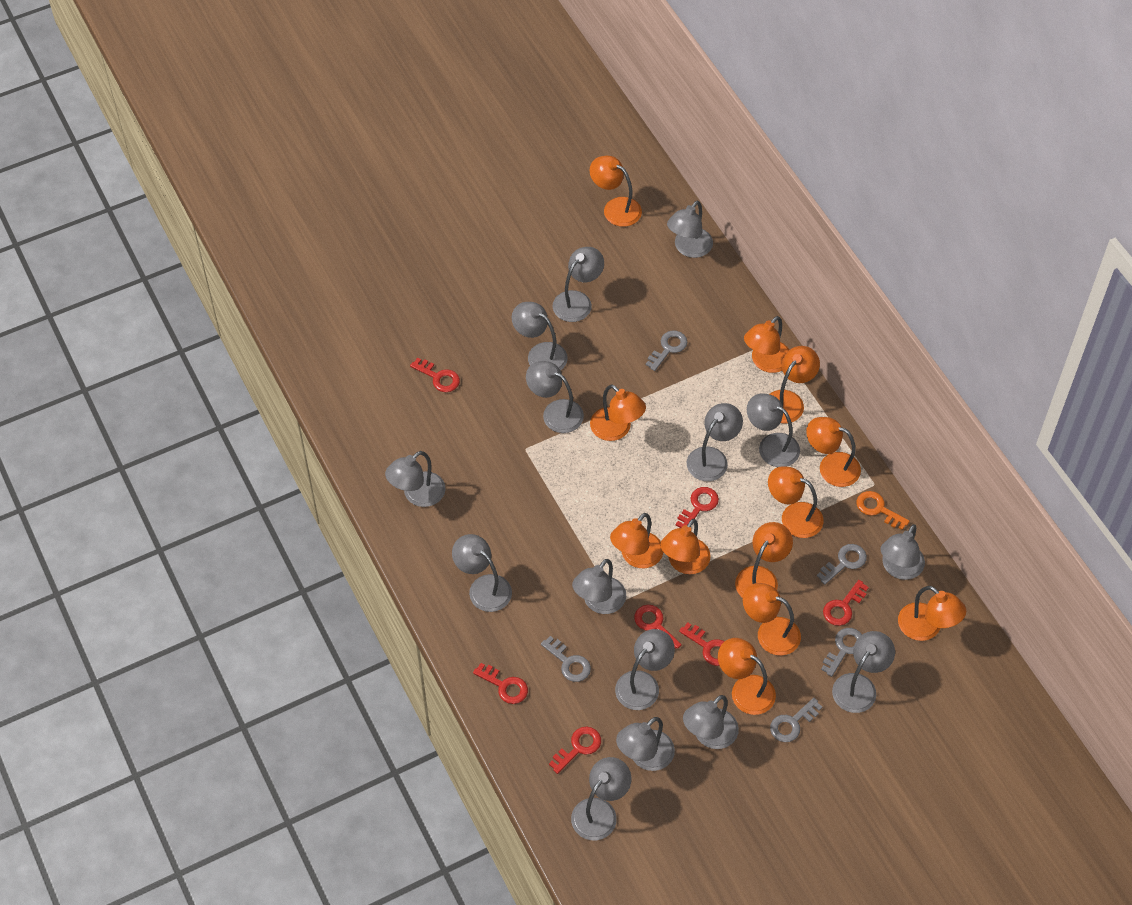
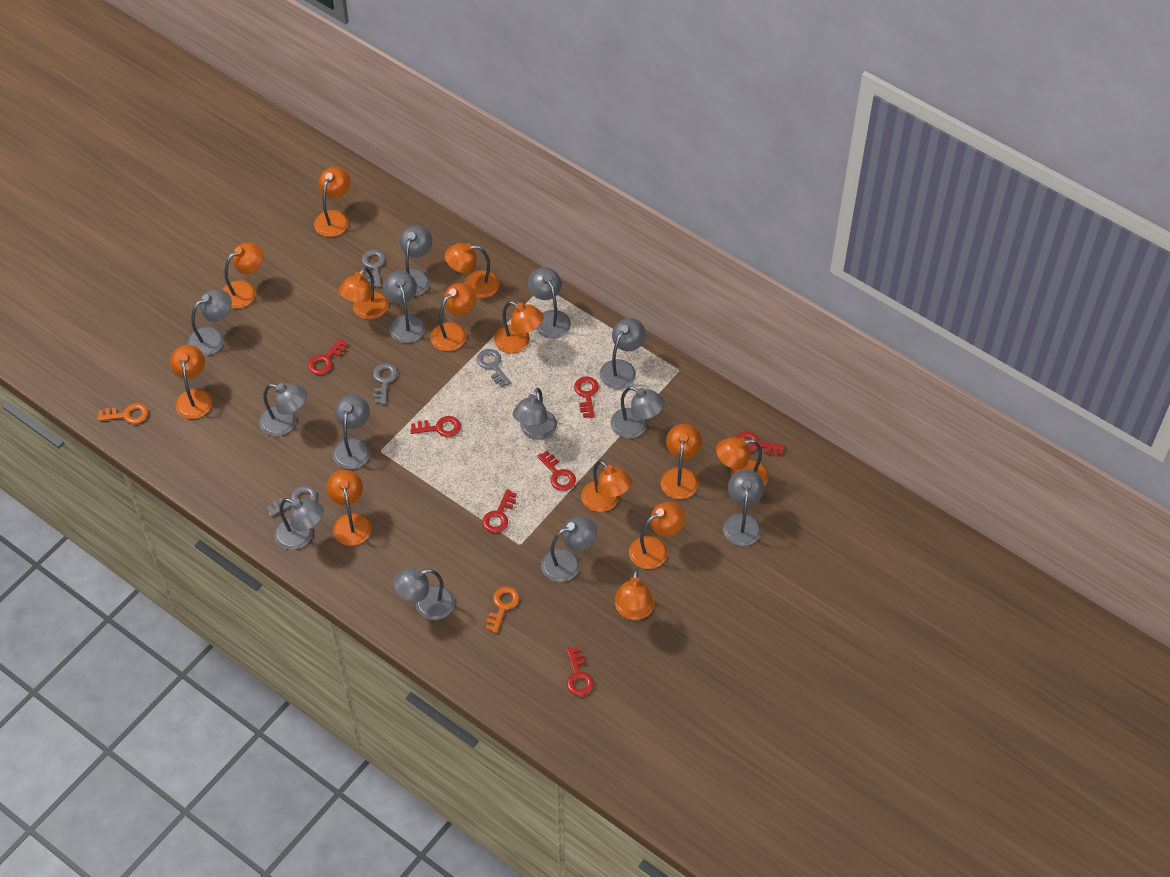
grey key: 5 -> 4
grey lamp: 15 -> 13
orange key: 1 -> 2
orange lamp: 12 -> 13

